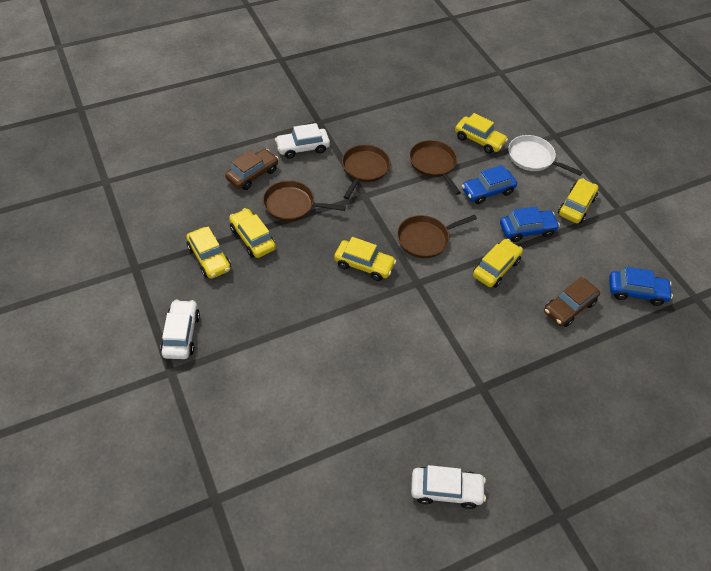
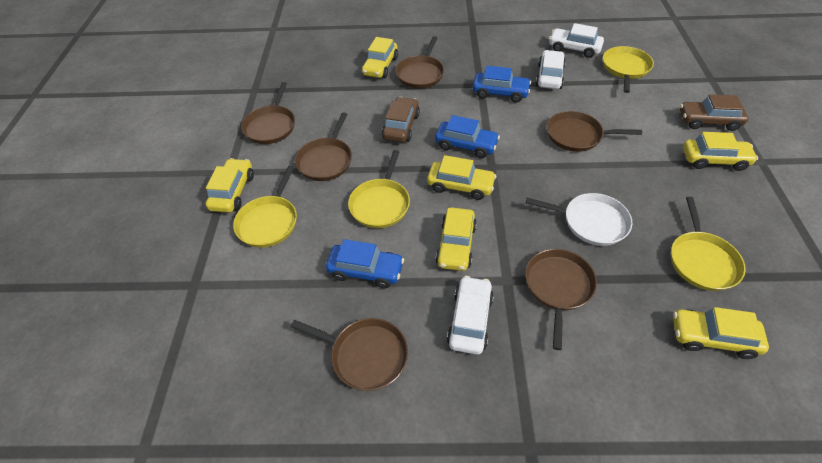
brown pan: 4 -> 6
yellow pan: 0 -> 4

